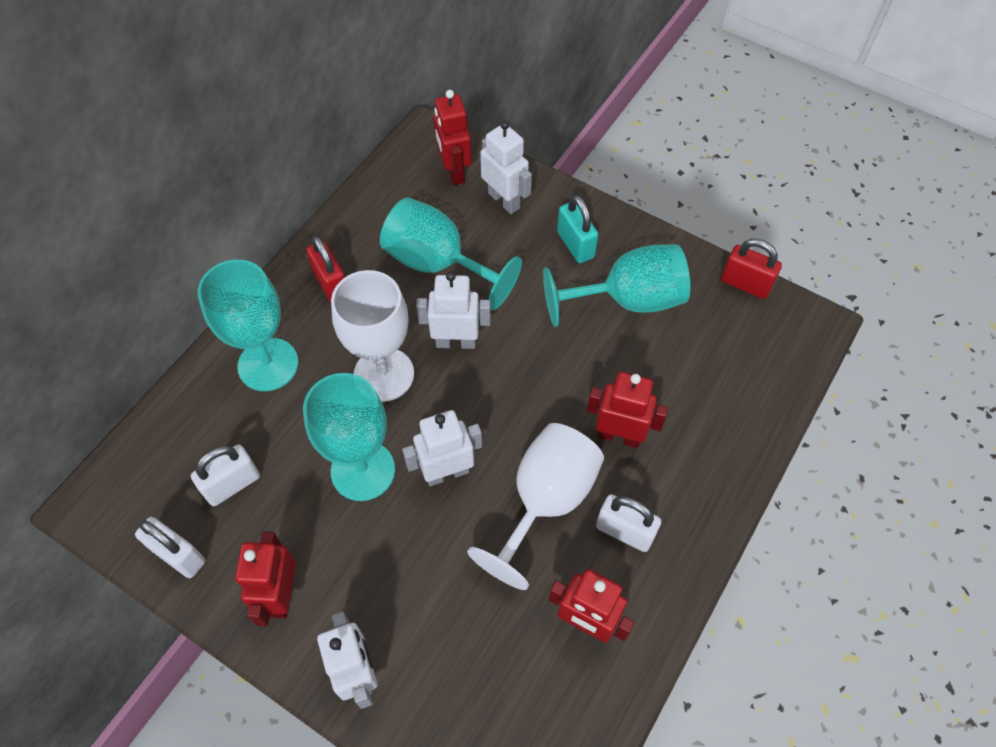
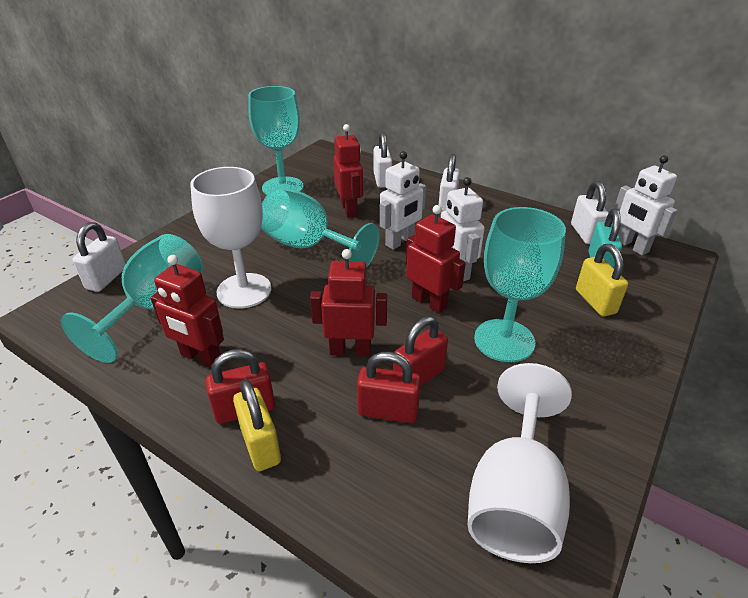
red padlock: 2 -> 3
white padlock: 3 -> 4
white robot: 4 -> 3
yellow padlock: 0 -> 2

